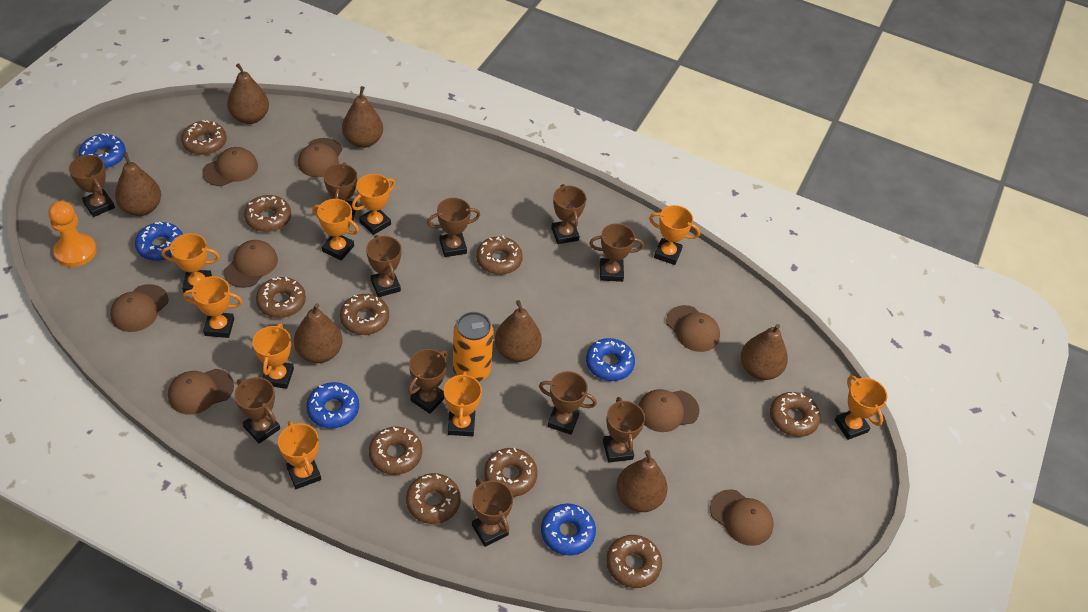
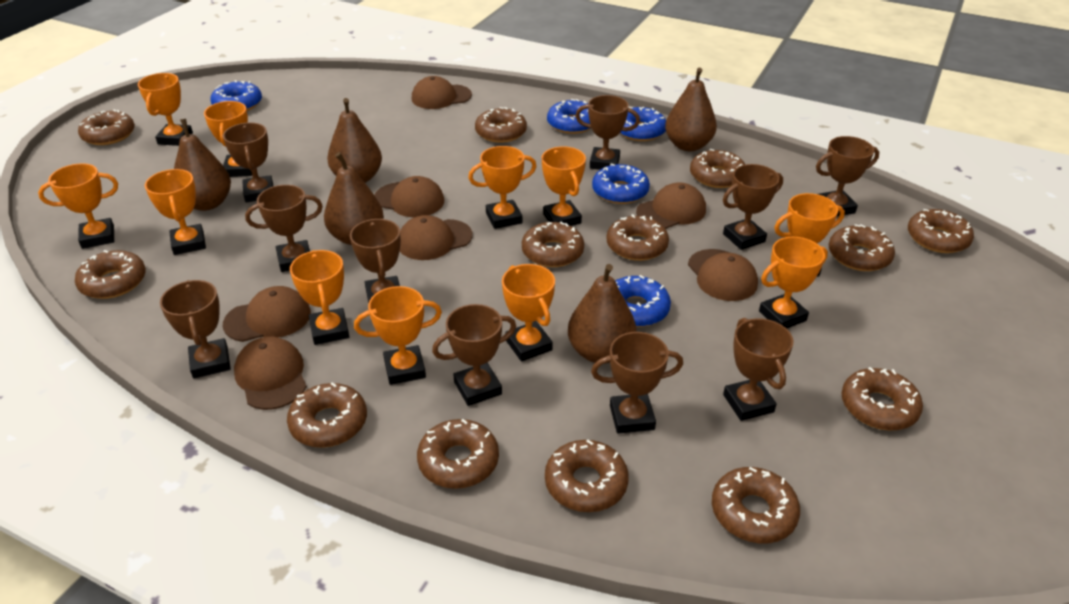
brown cap: 8 -> 7
brown donut: 10 -> 13
brown pear: 7 -> 5
brown trophy: 11 -> 10
orange can: 1 -> 0
orange pawn: 1 -> 0
orange trophy: 9 -> 11

